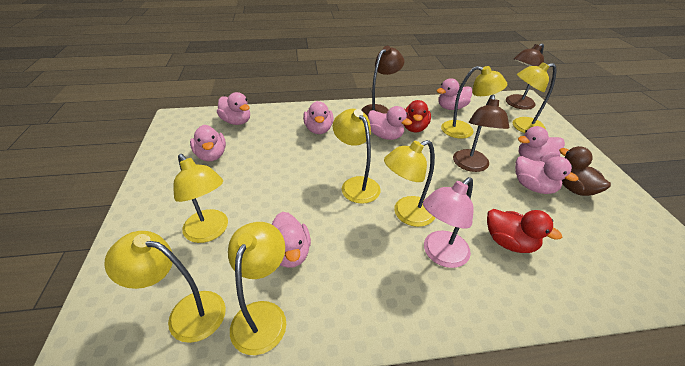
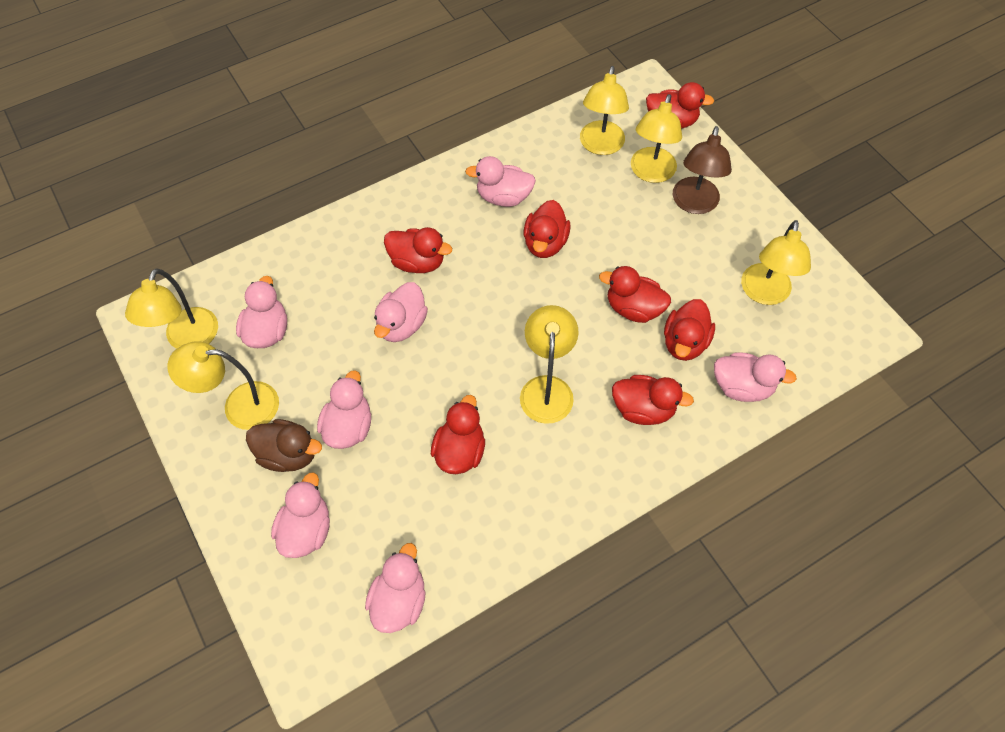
brown lamp: 3 -> 1
pink duck: 8 -> 7
pink lamp: 1 -> 0
red duck: 2 -> 7
yellow lamp: 7 -> 6

